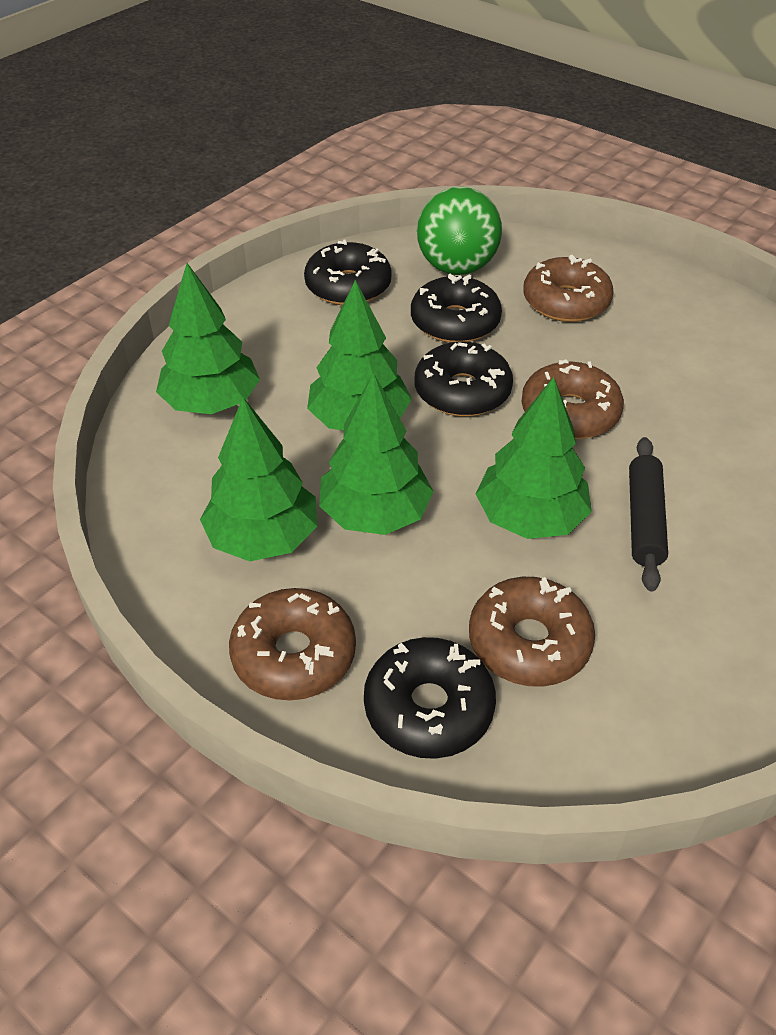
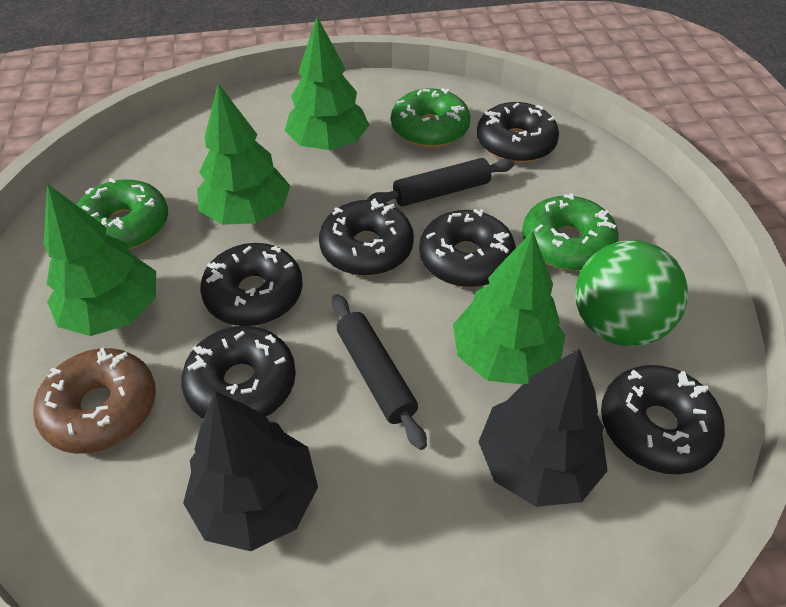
black donut: 4 -> 6
black rolling pin: 1 -> 2
black tree: 0 -> 2
brown donut: 4 -> 1
green donut: 0 -> 3
green tree: 5 -> 4

